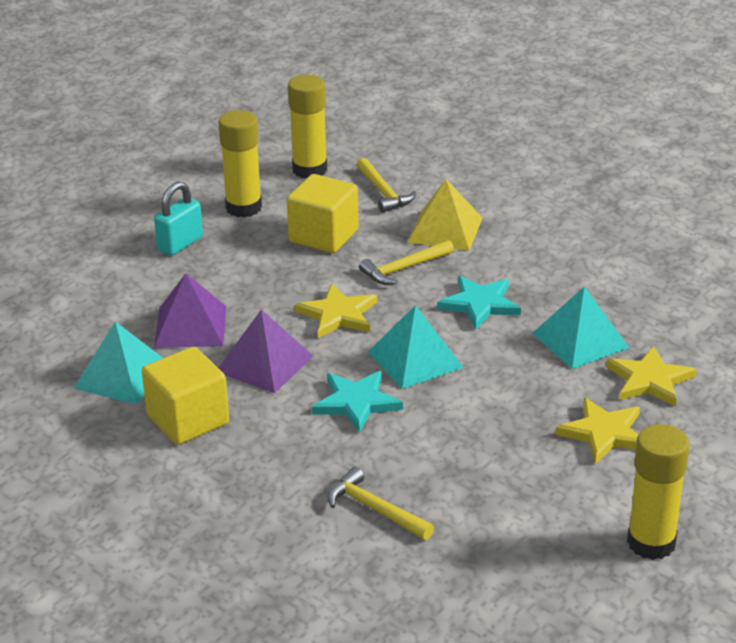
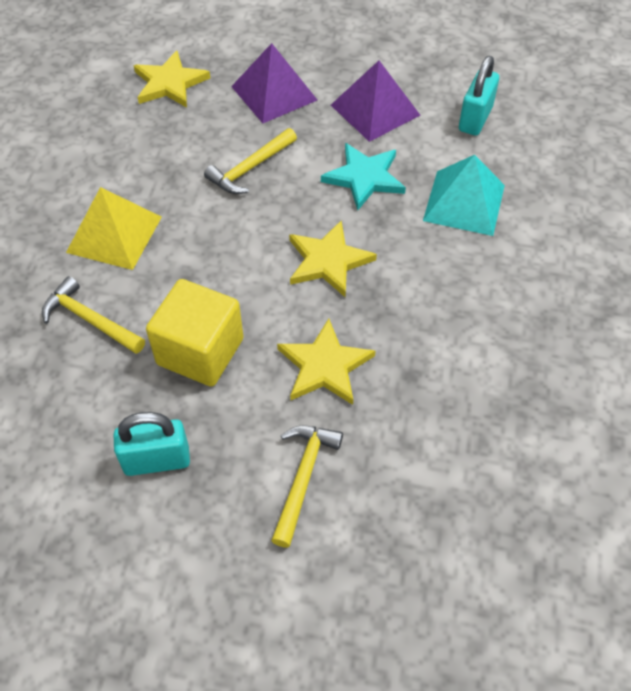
turquoise padlock: 1 -> 2
turquoise pyramid: 3 -> 1
turquoise star: 2 -> 1
yellow cube: 2 -> 1
yellow glue stick: 3 -> 0

